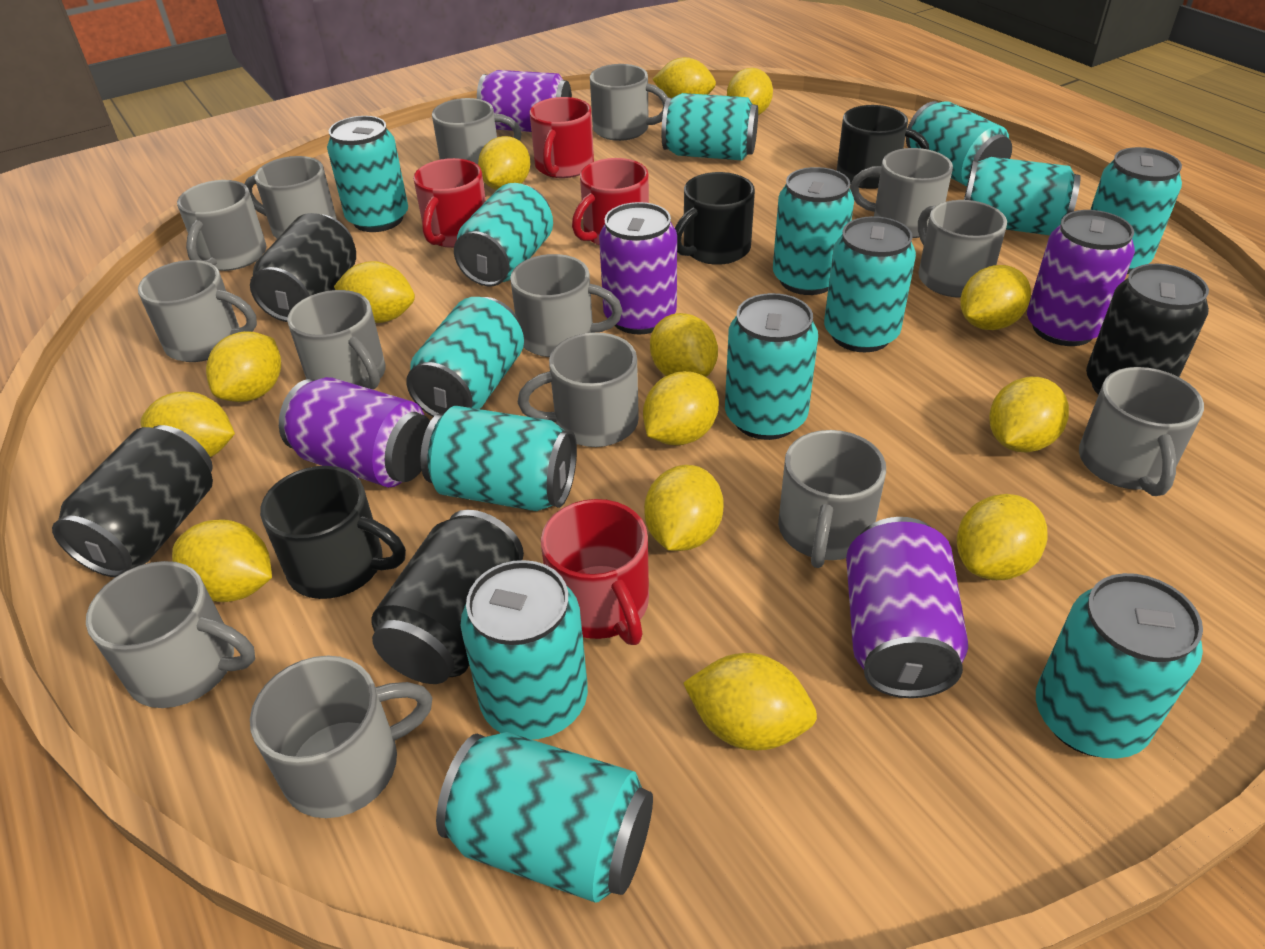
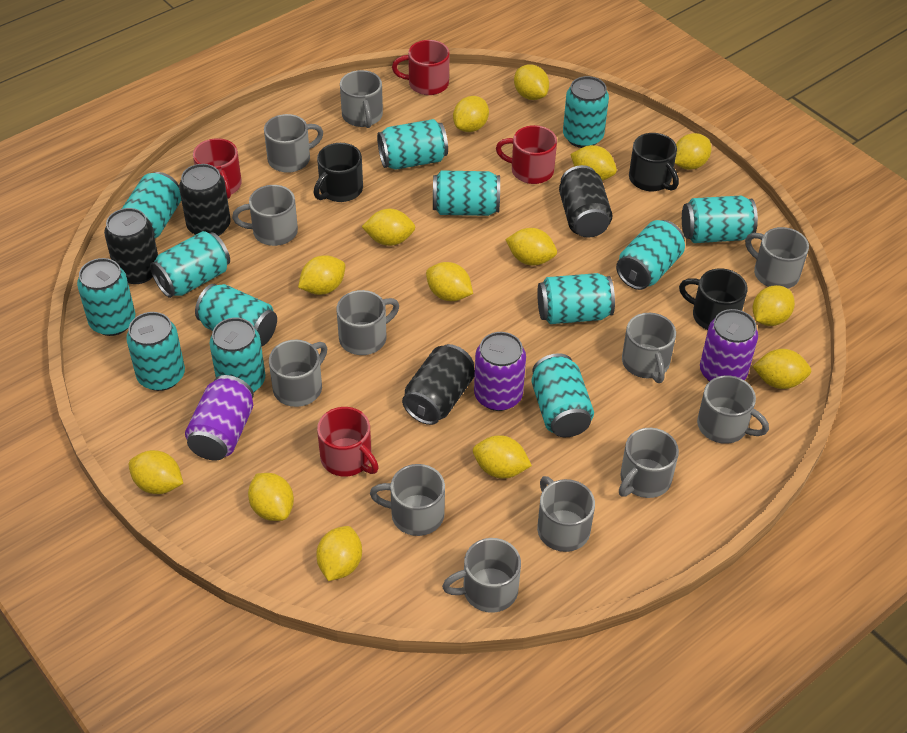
grey mug: 14 -> 12
purple can: 5 -> 3
turquoise can: 14 -> 13

